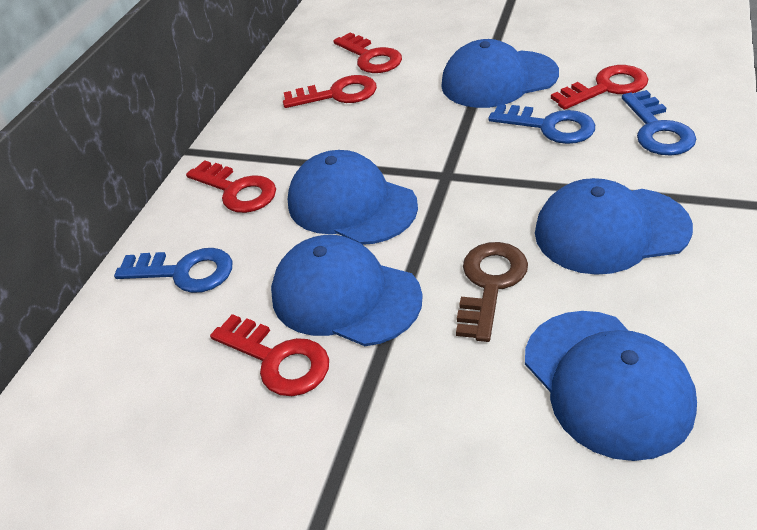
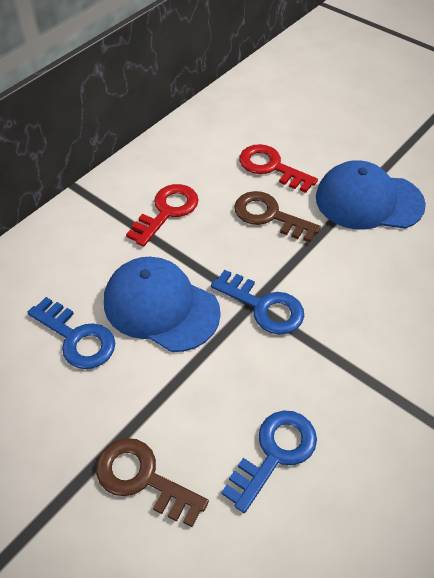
blue cap: 5 -> 2
brown key: 1 -> 2
red key: 5 -> 2

